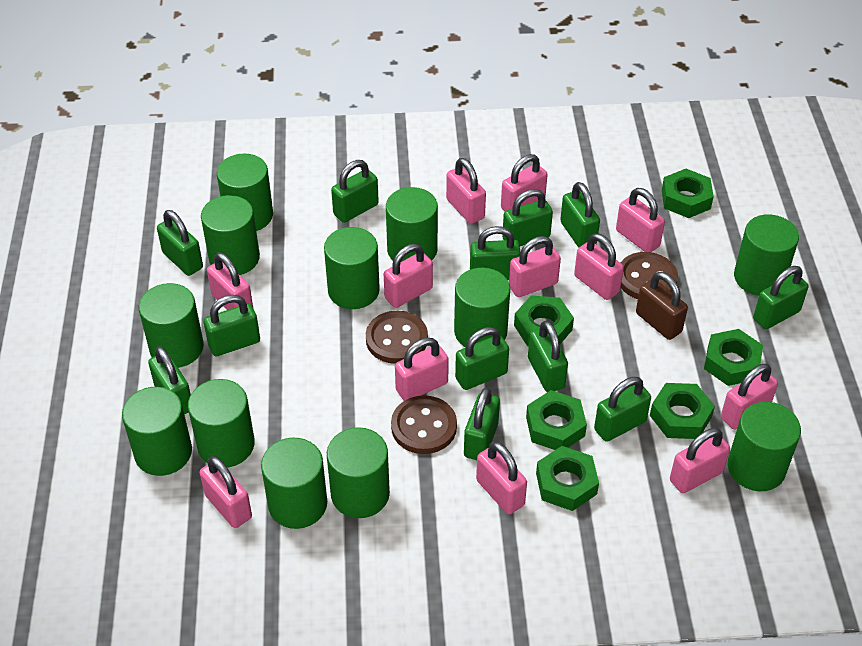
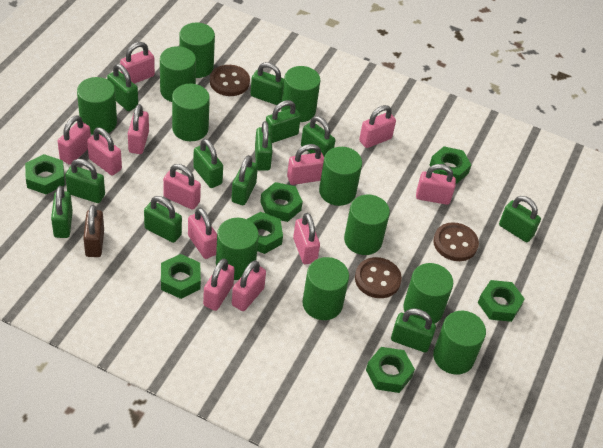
green cylinder: 12 -> 11
green nut: 6 -> 7

